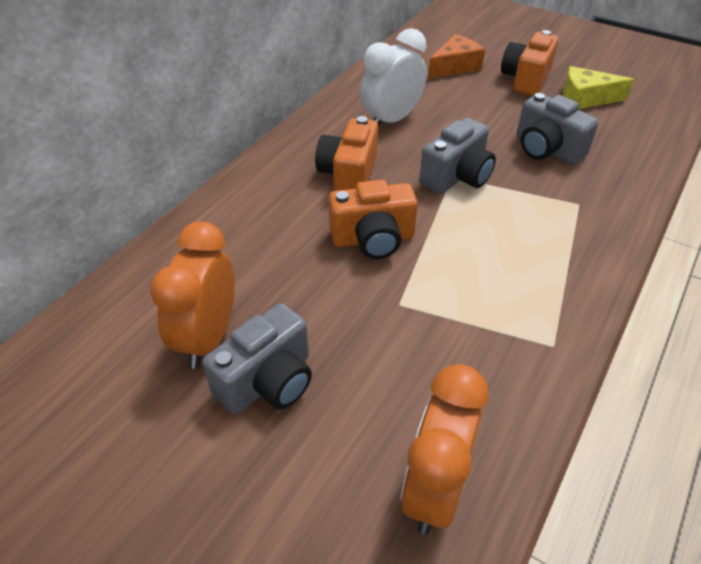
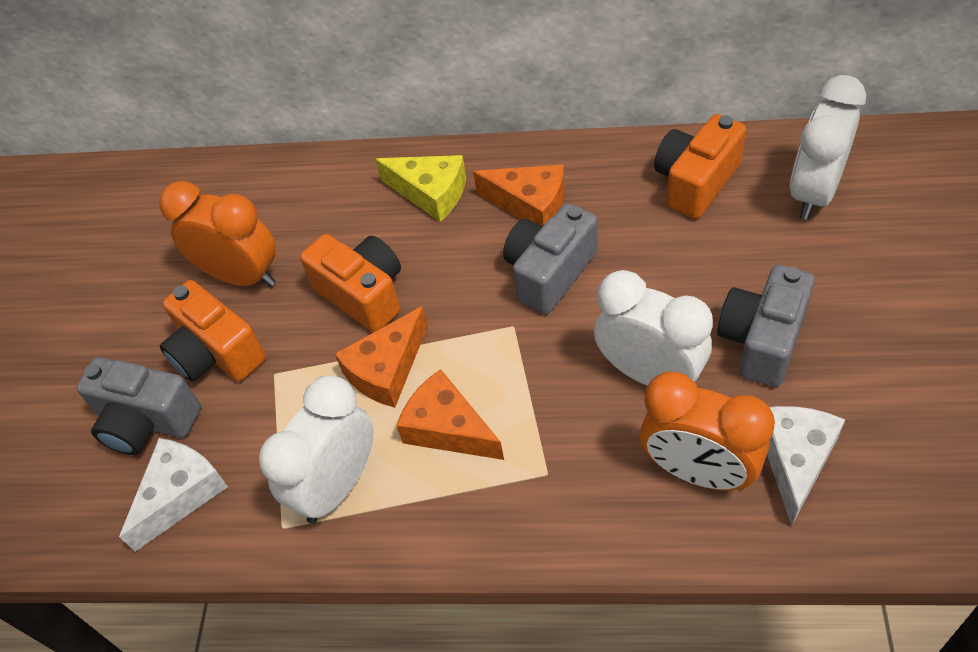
orange cheese: 1 -> 3
white cheese: 0 -> 2
white clock: 1 -> 3

